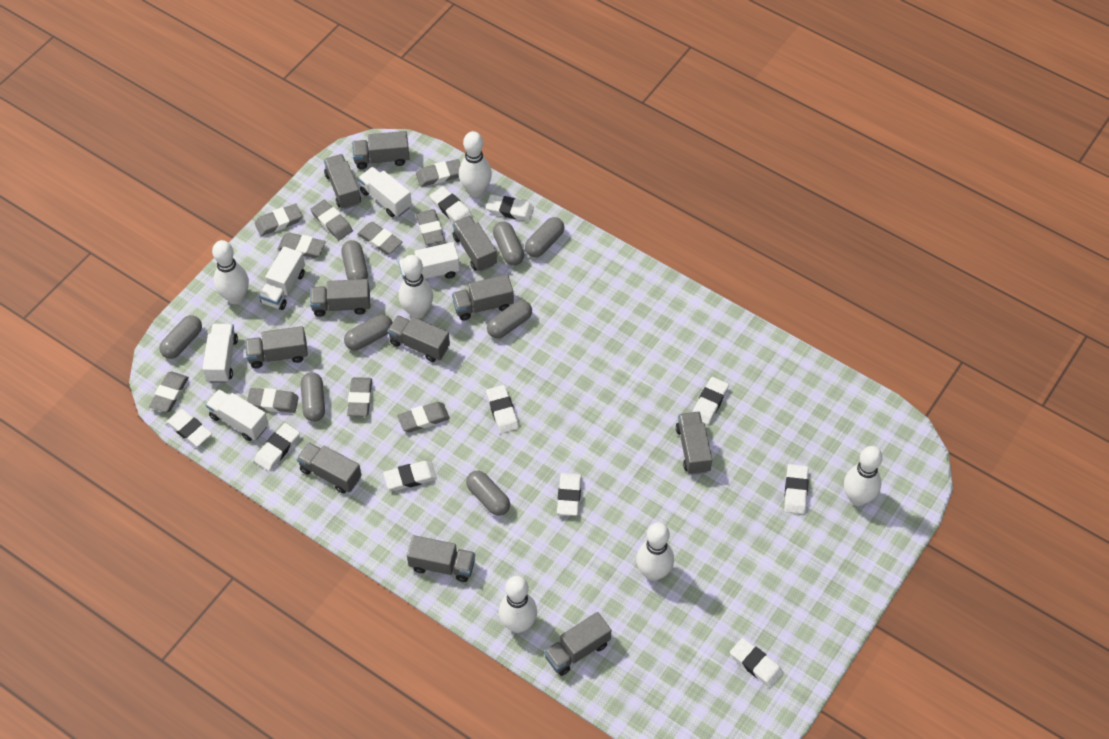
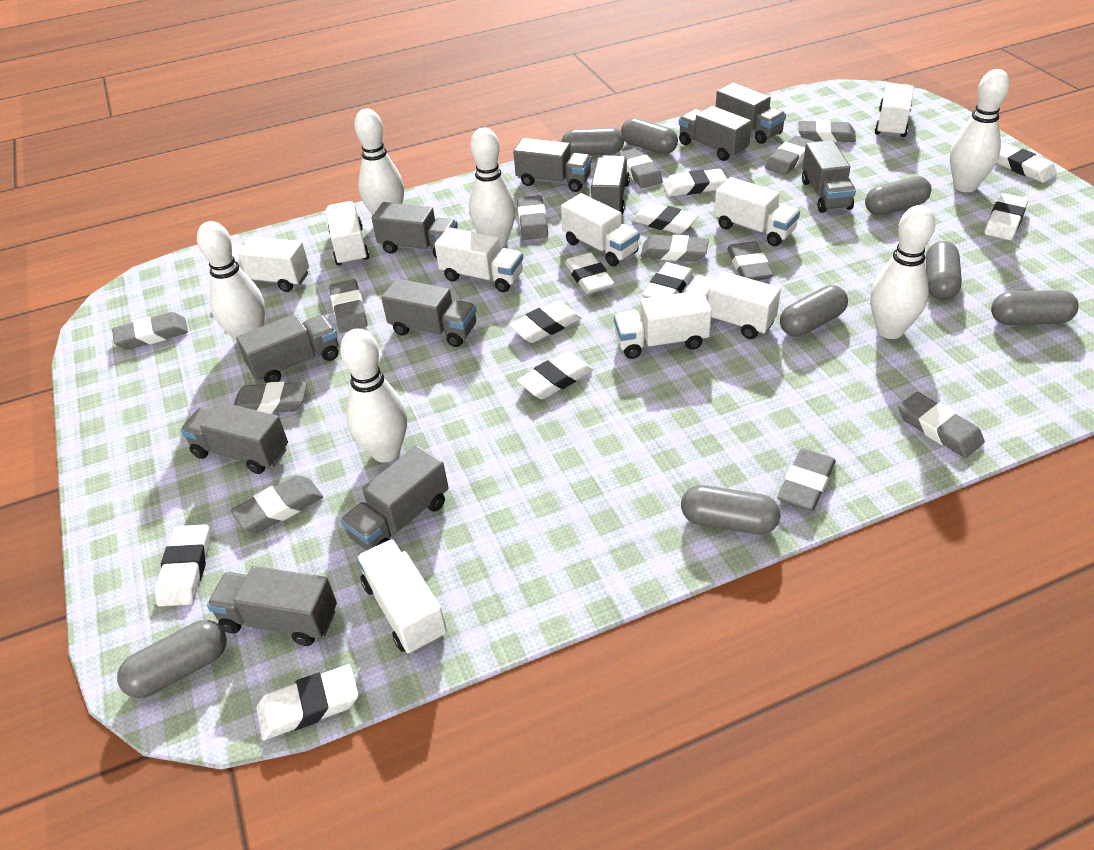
grey eraser: 10 -> 12
white truck: 5 -> 9

